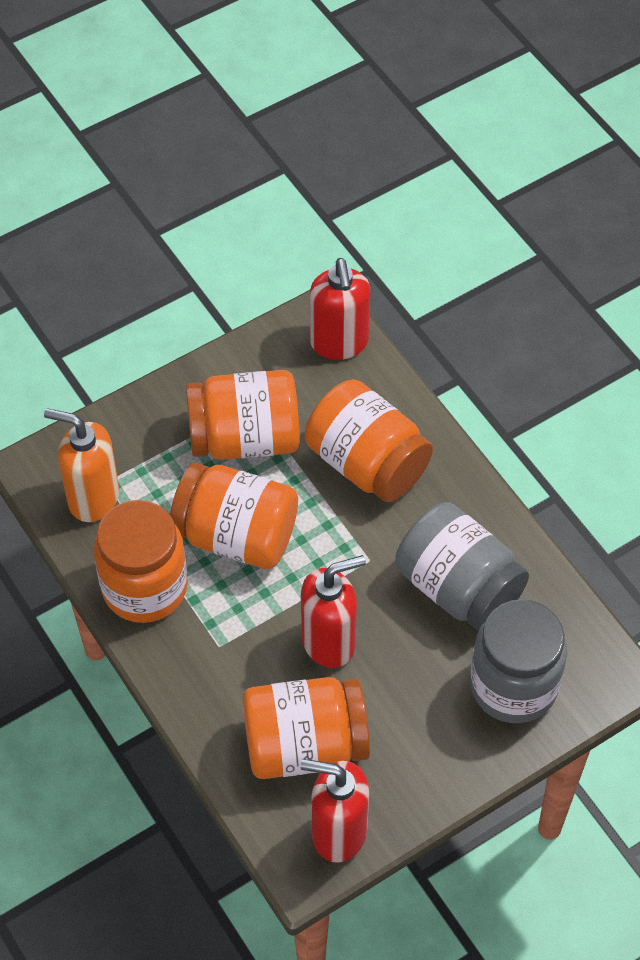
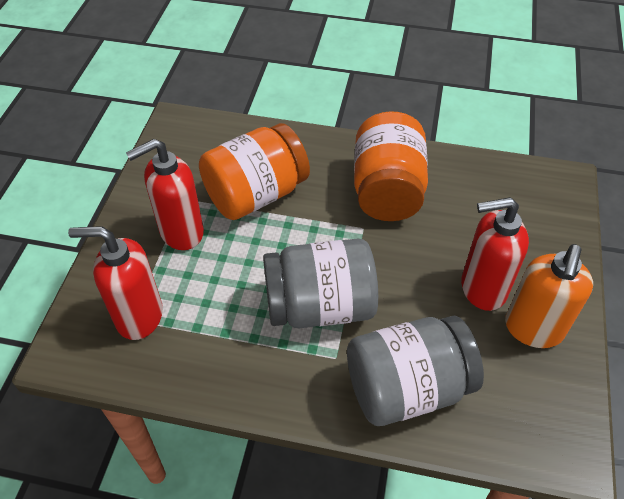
orange jar: 5 -> 2

